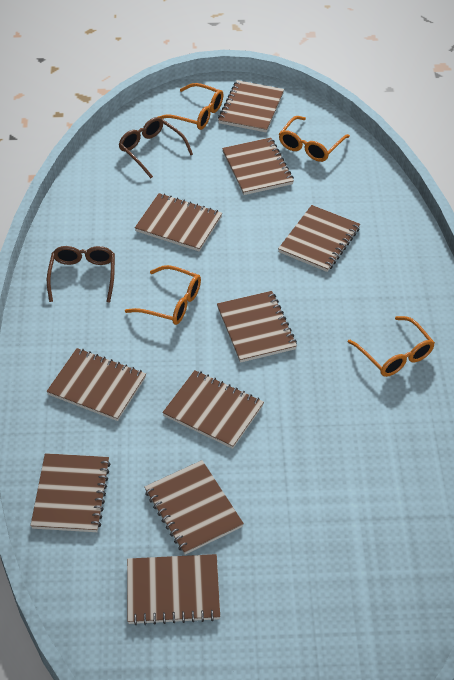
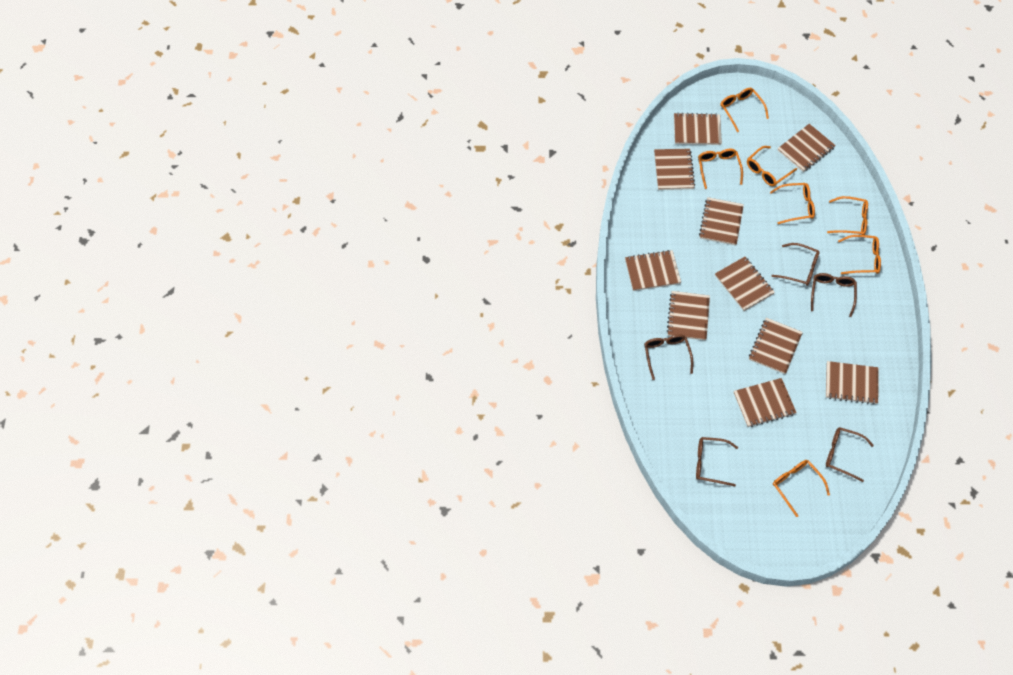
brown glasses: 2 -> 5
orange glasses: 4 -> 7

